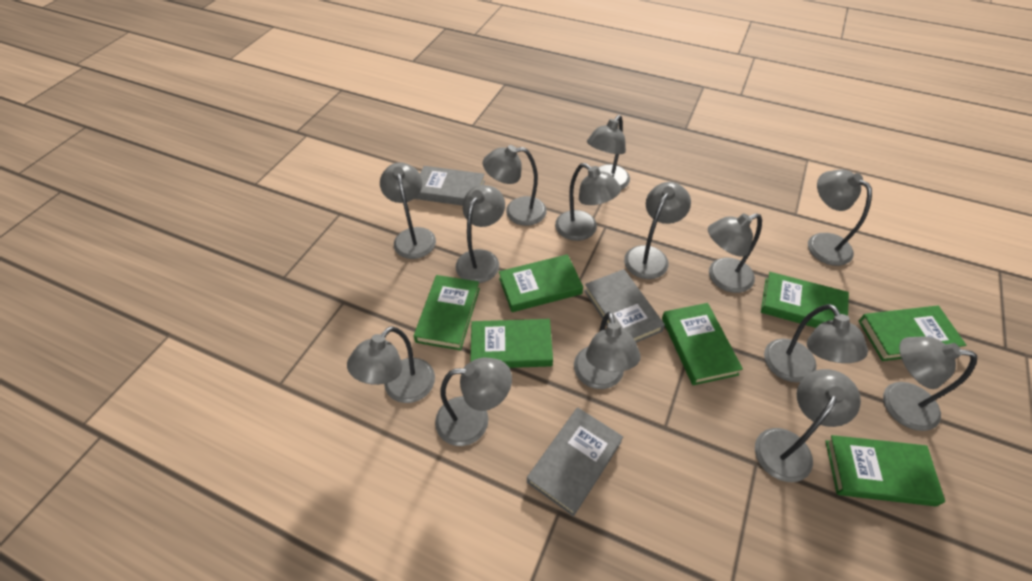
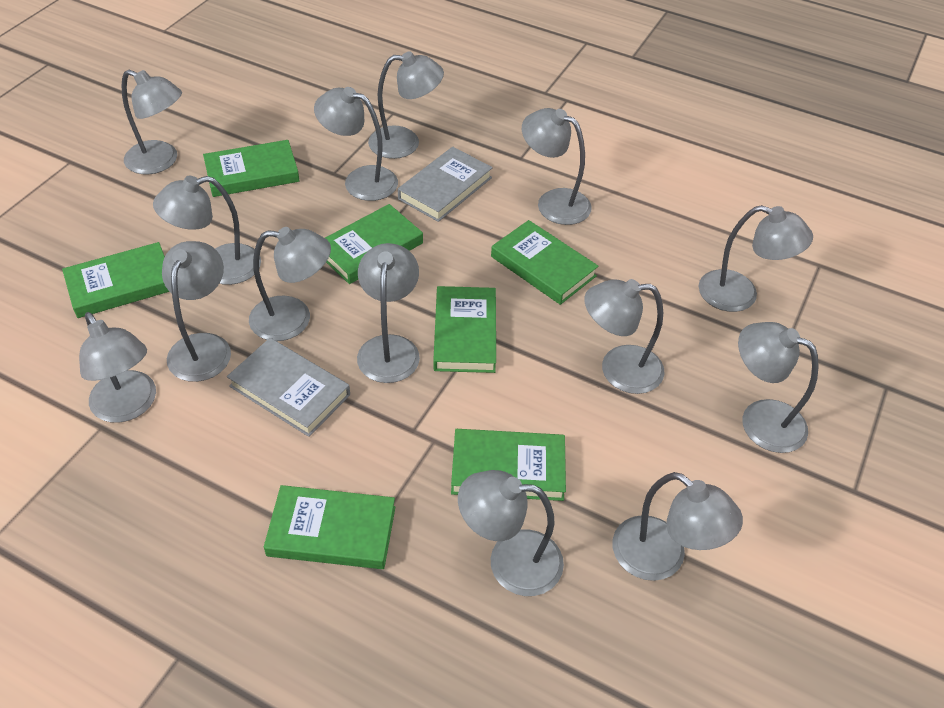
grey book: 3 -> 2

